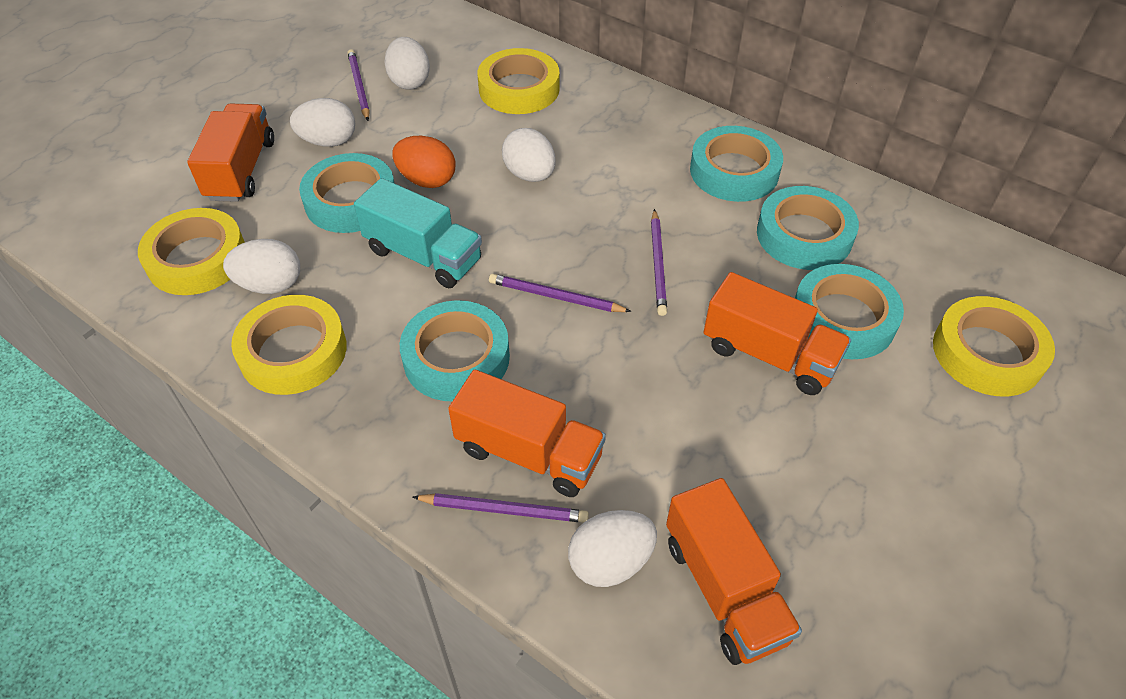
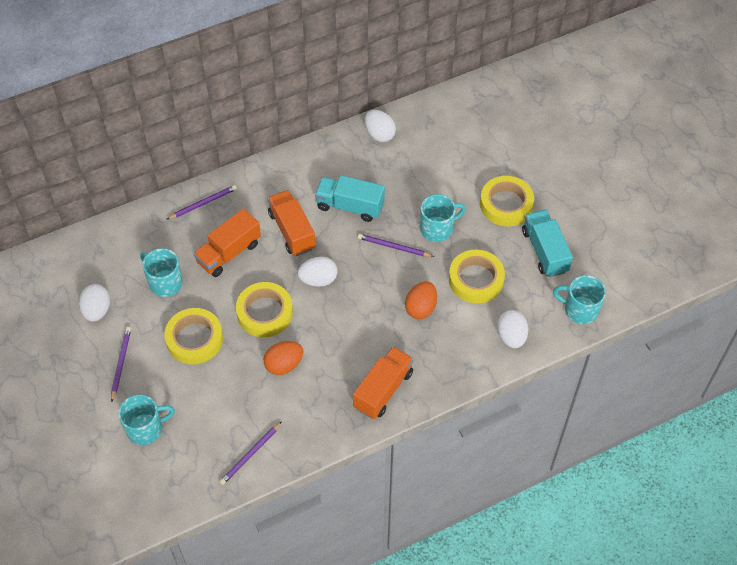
orange egg: 1 -> 2
orange truck: 4 -> 3
turquoise mug: 0 -> 4
turquoise tape: 5 -> 0
turquoise truck: 1 -> 2
white egg: 5 -> 4

